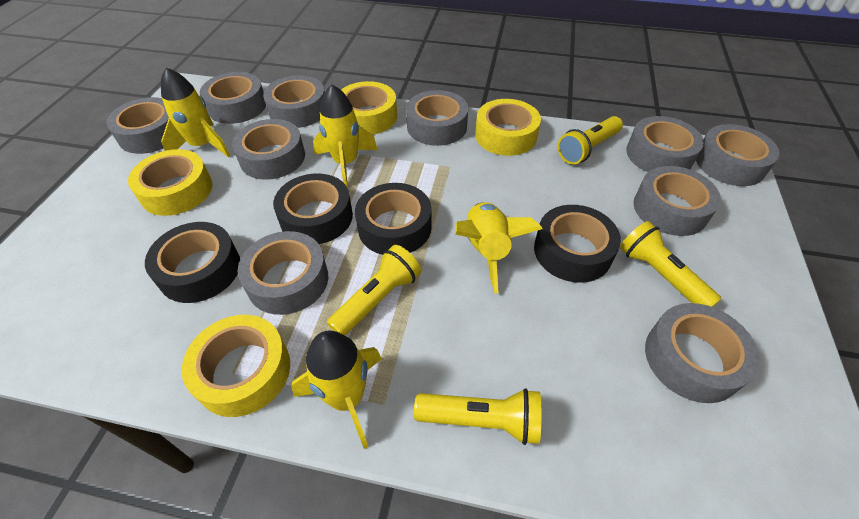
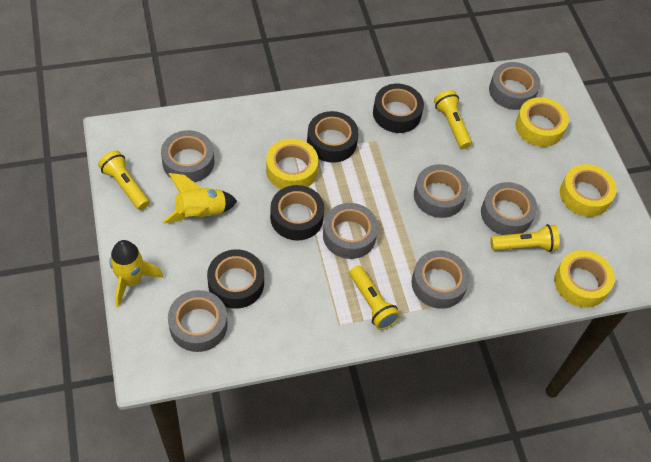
grey tape: 10 -> 7
yellow rocket: 4 -> 2

